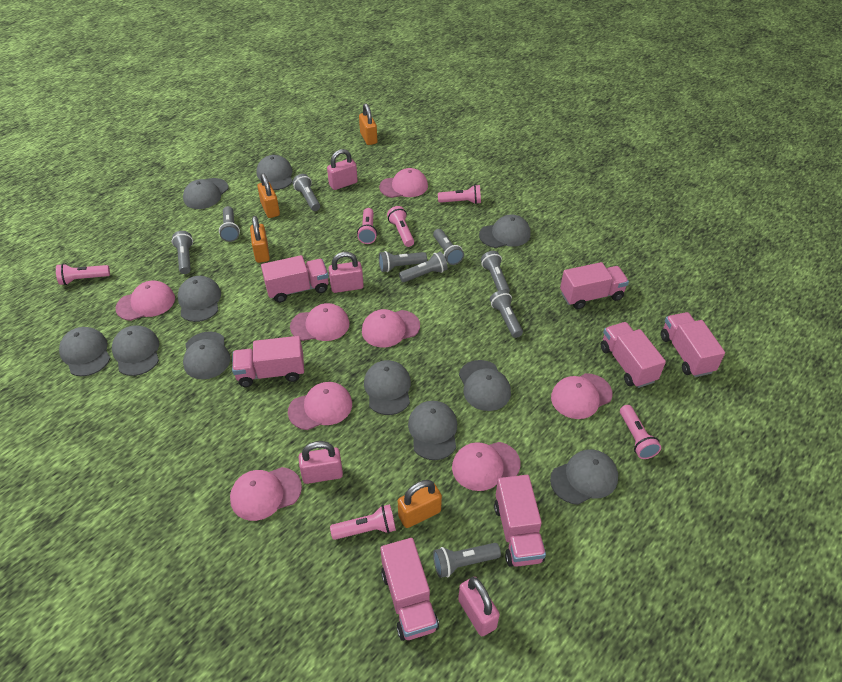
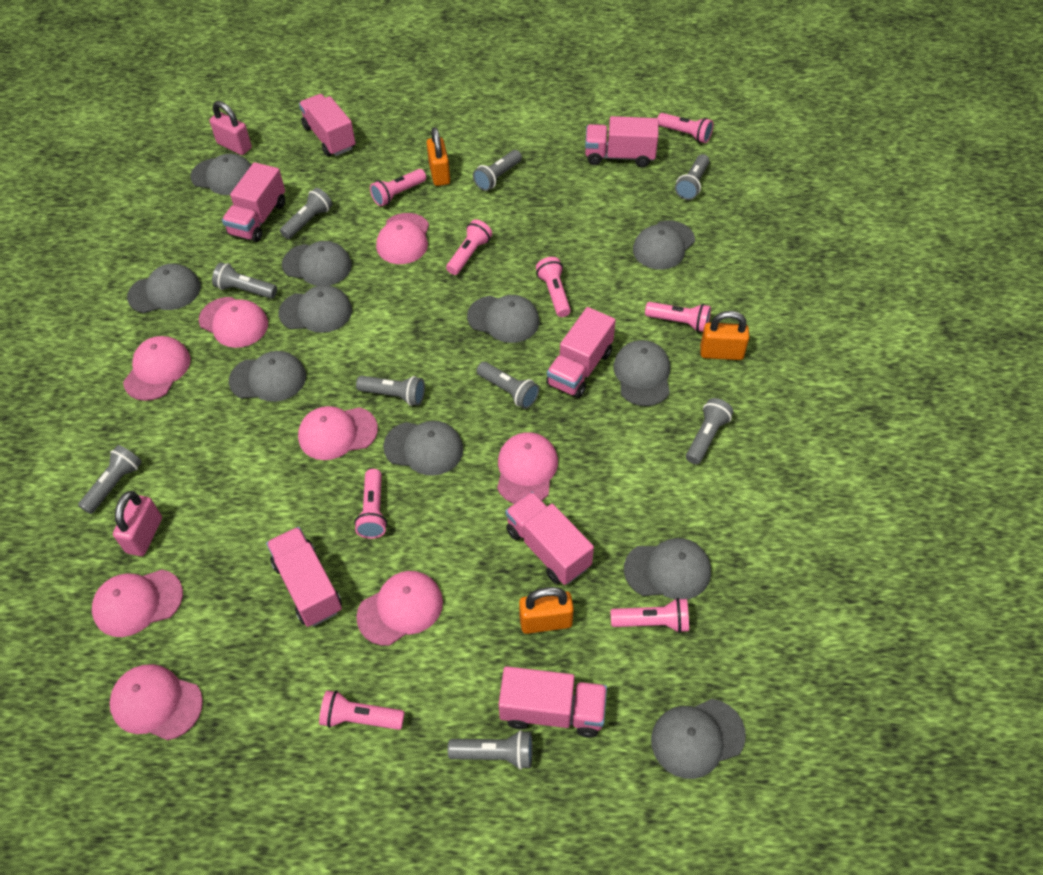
orange padlock: 4 -> 3
pink flashlight: 6 -> 8
pink padlock: 4 -> 2

